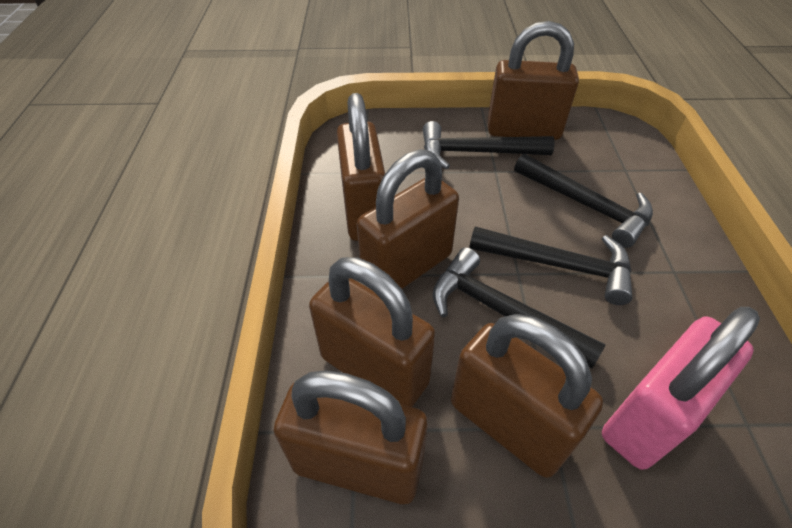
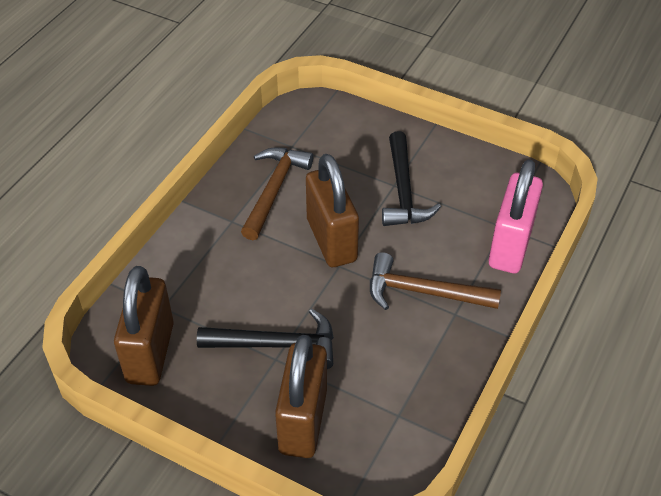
black hammer: 4 -> 2
brown hammer: 0 -> 2
brown padlock: 6 -> 3

